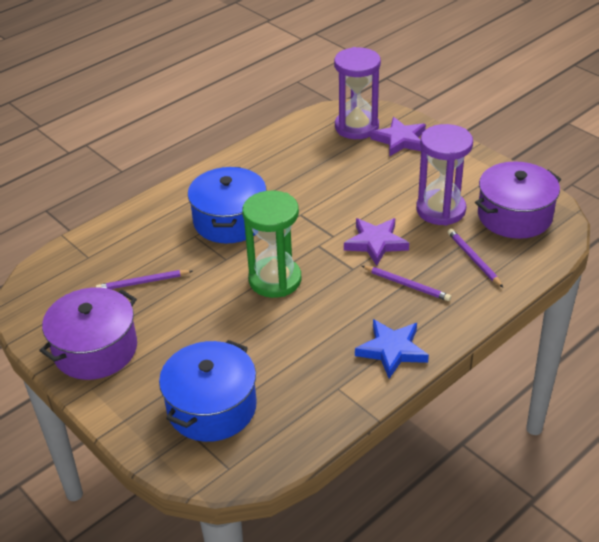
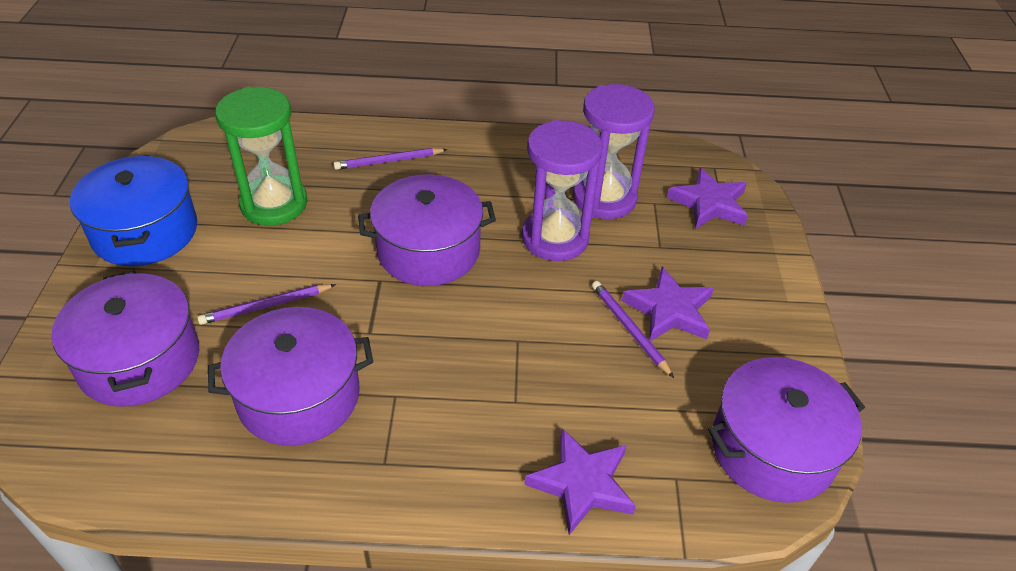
blue pot: 2 -> 1
blue star: 1 -> 0
purple pot: 2 -> 4
purple star: 2 -> 3

